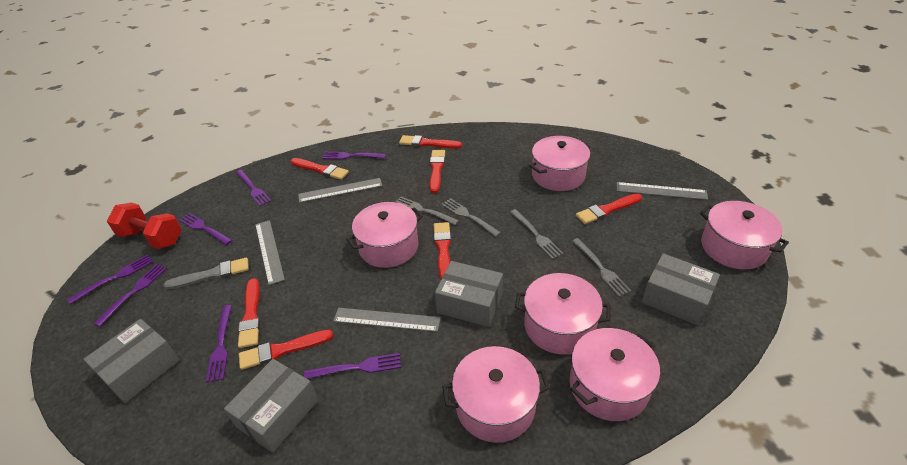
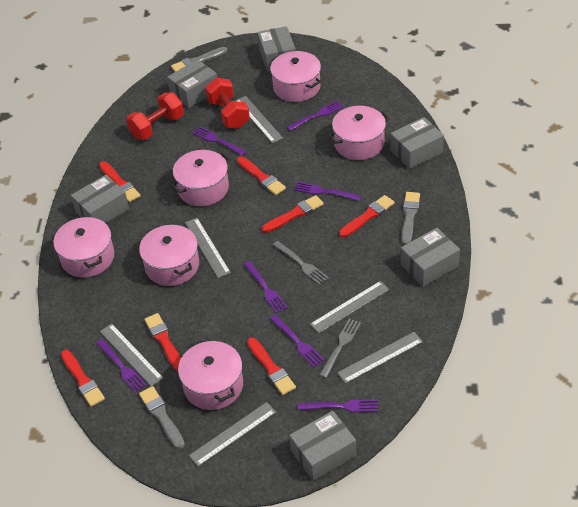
grey box: 4 -> 6
grey brush: 1 -> 3
grey fork: 4 -> 2
grey ruler: 4 -> 6
red dumbbell: 1 -> 2

